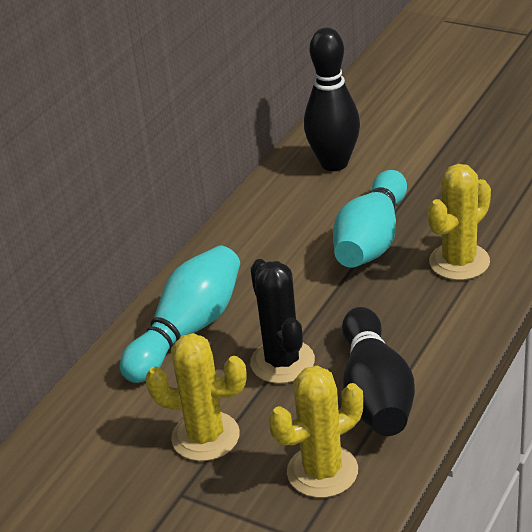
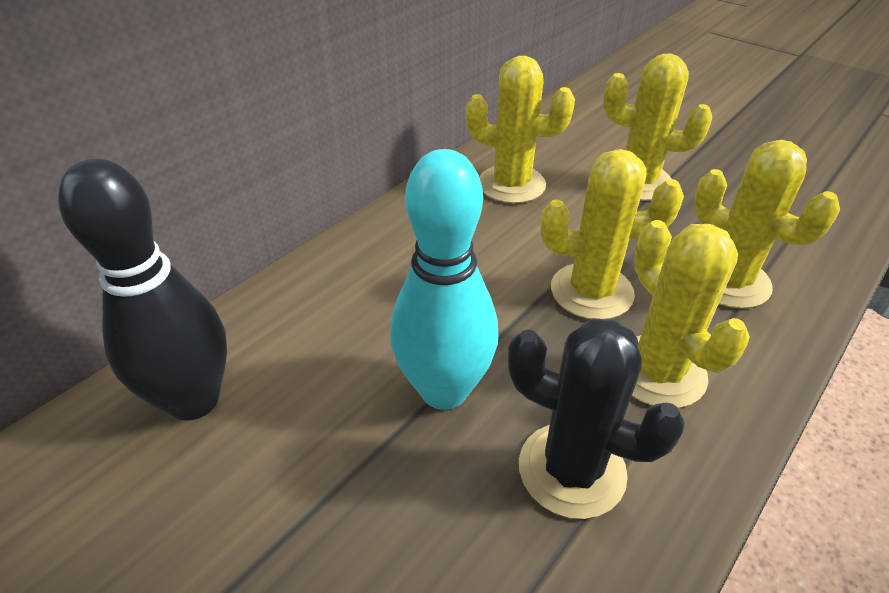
black bowling pin: 2 -> 1
turquoise bowling pin: 2 -> 1
yellow cactus: 3 -> 5

